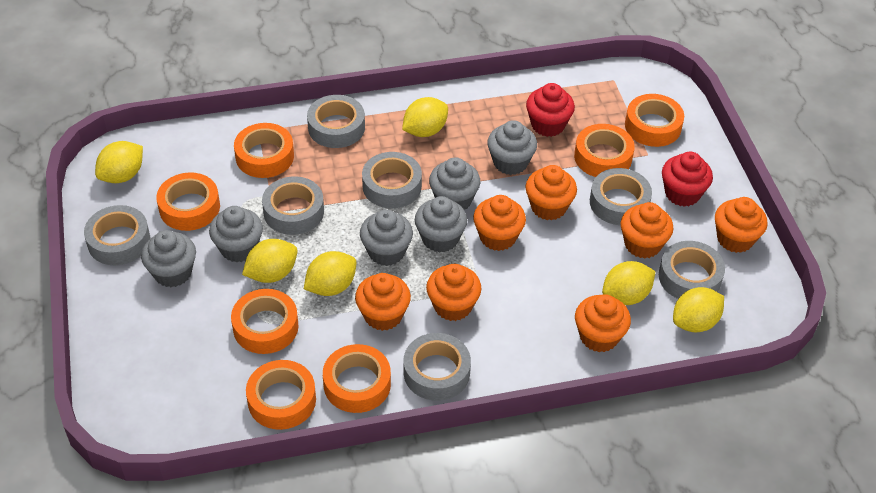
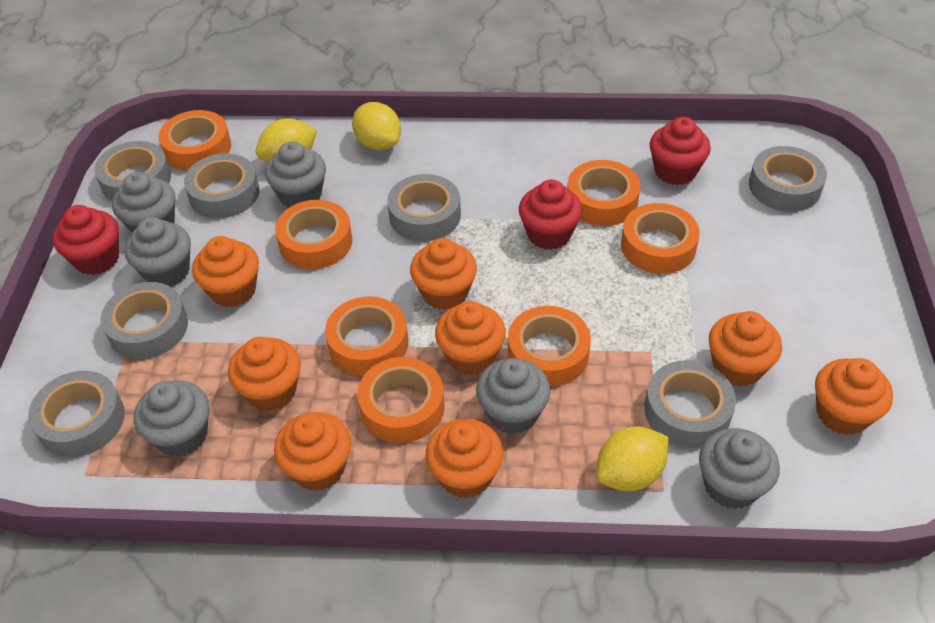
orange cupcake: 7 -> 8
red cupcake: 2 -> 3
yellow lemon: 6 -> 3

